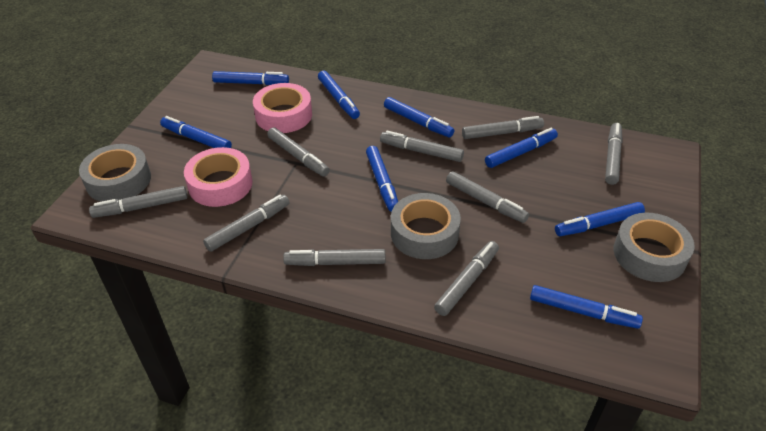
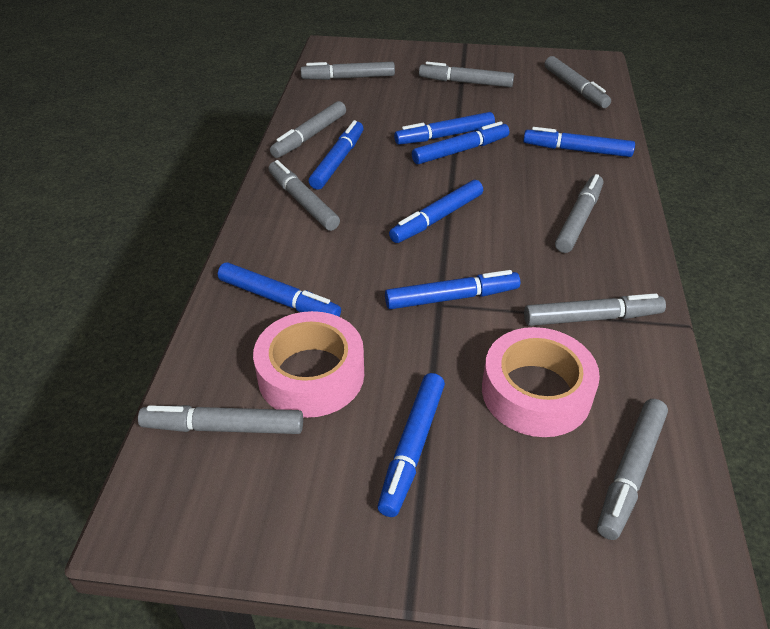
grey tape: 3 -> 0

